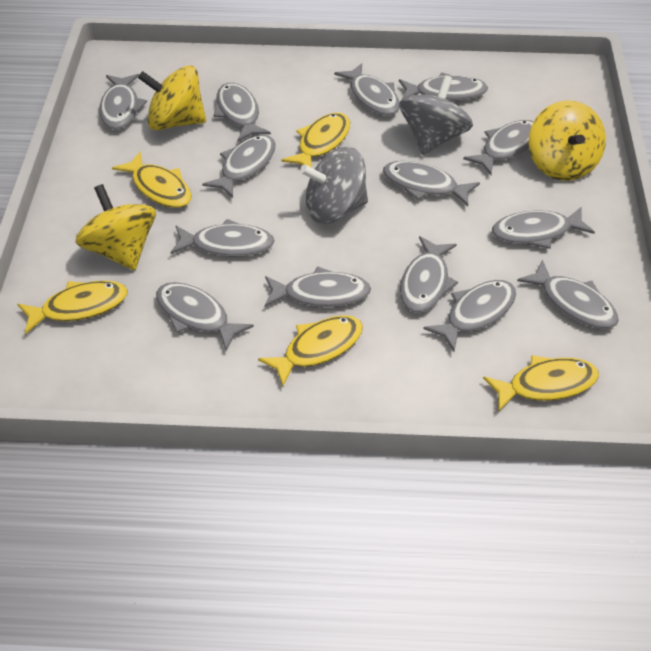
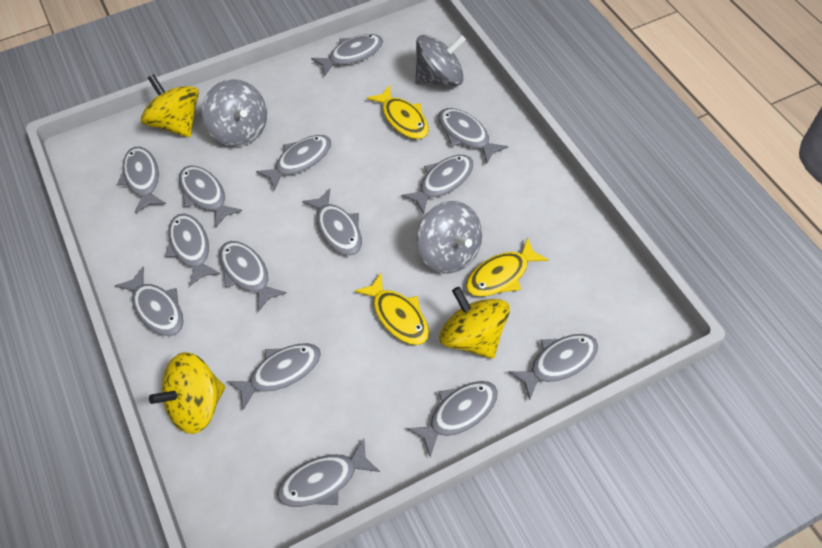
grey spinning top: 2 -> 3
yellow fish: 5 -> 3

